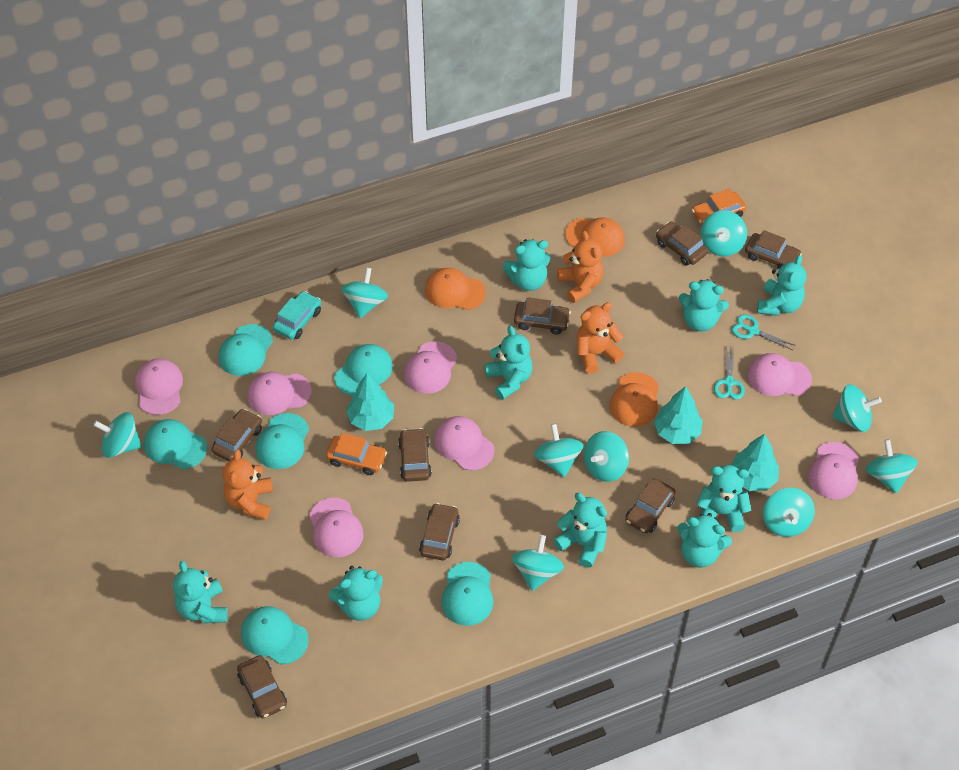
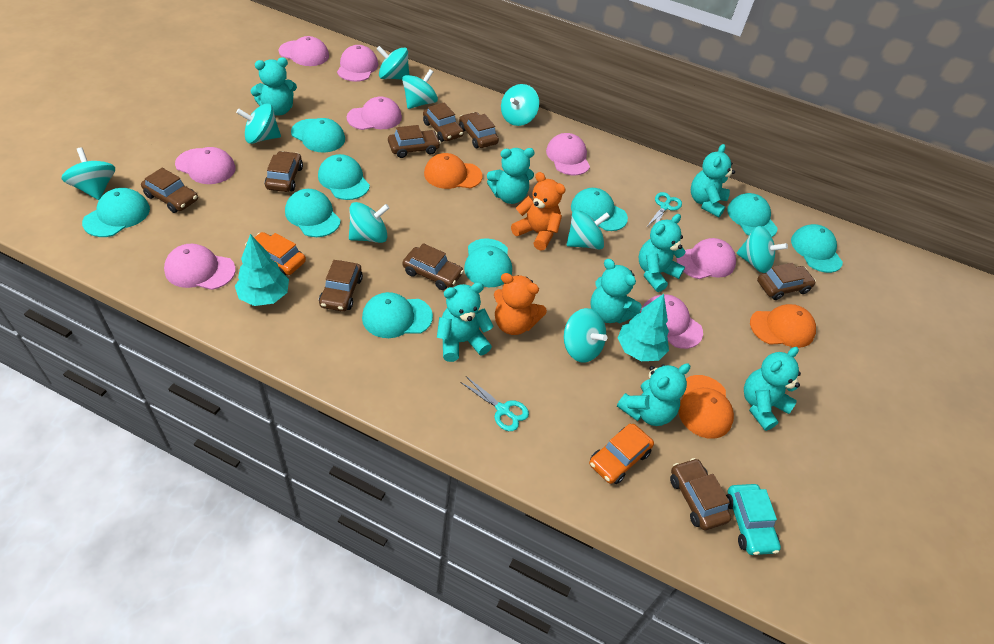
brown car: 8 -> 9
orange teddy bear: 3 -> 2
pink cap: 7 -> 8
turquoise cap: 6 -> 9
turquoise teddy bear: 9 -> 8
turquoise tree: 3 -> 2

